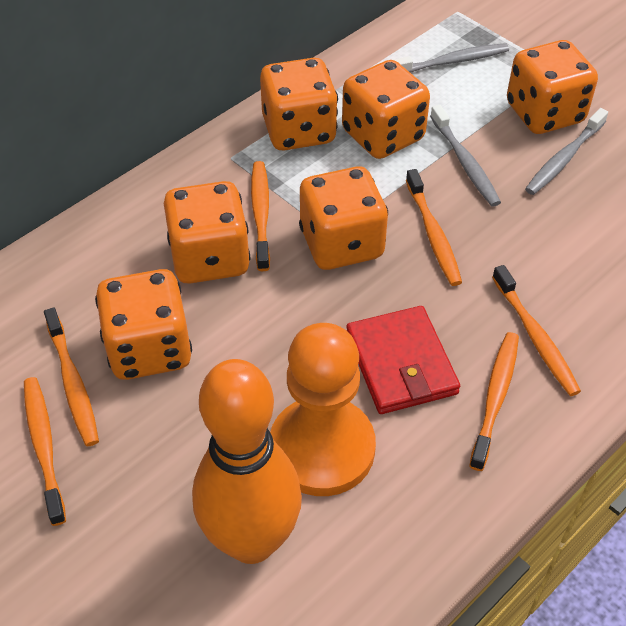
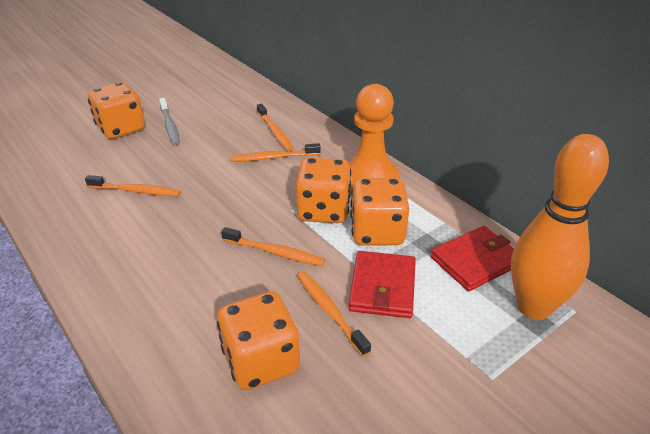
grey toothbrush: 3 -> 1
orange dice: 6 -> 4
orange toothbrush: 6 -> 5
red wallet: 1 -> 2

